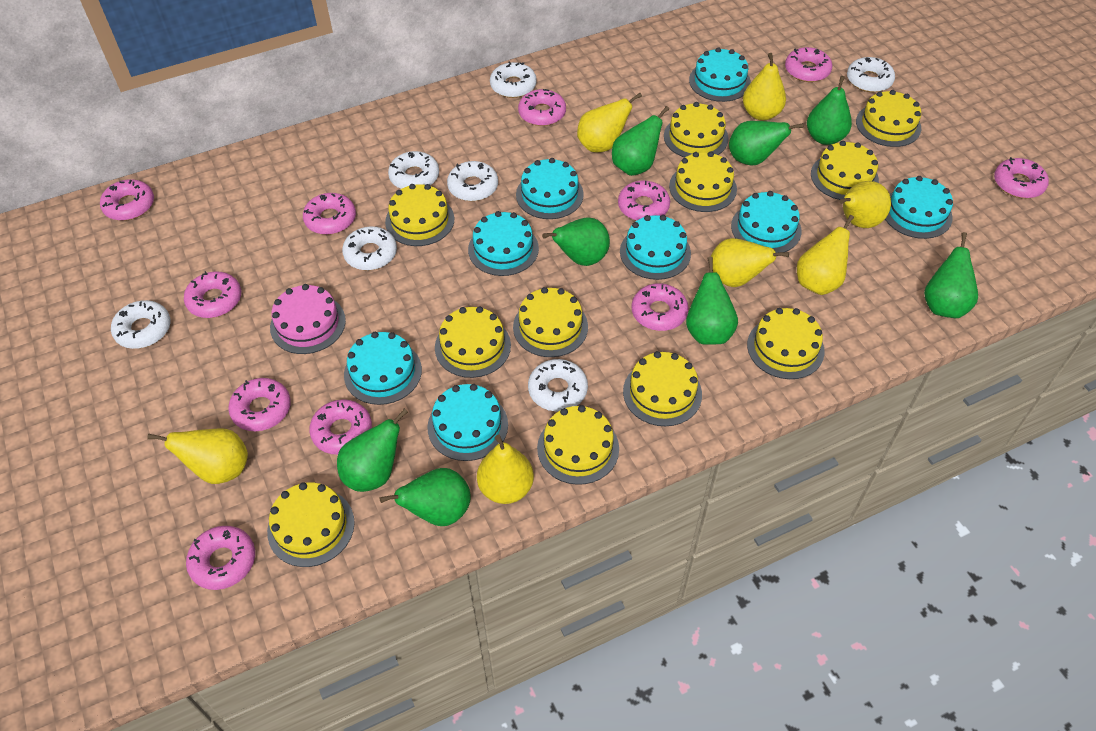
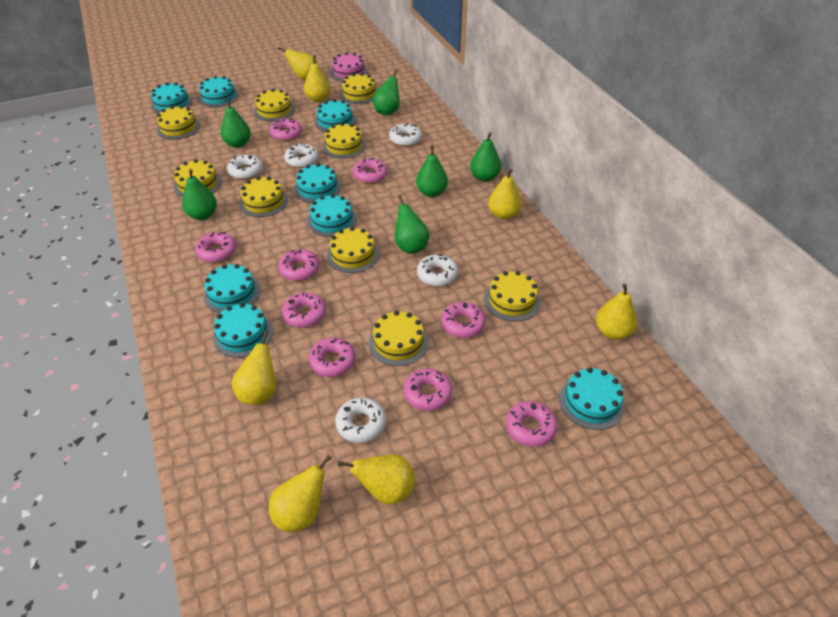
green pear: 8 -> 6
pink donut: 11 -> 9
white donut: 7 -> 5
yellow cake: 11 -> 9

